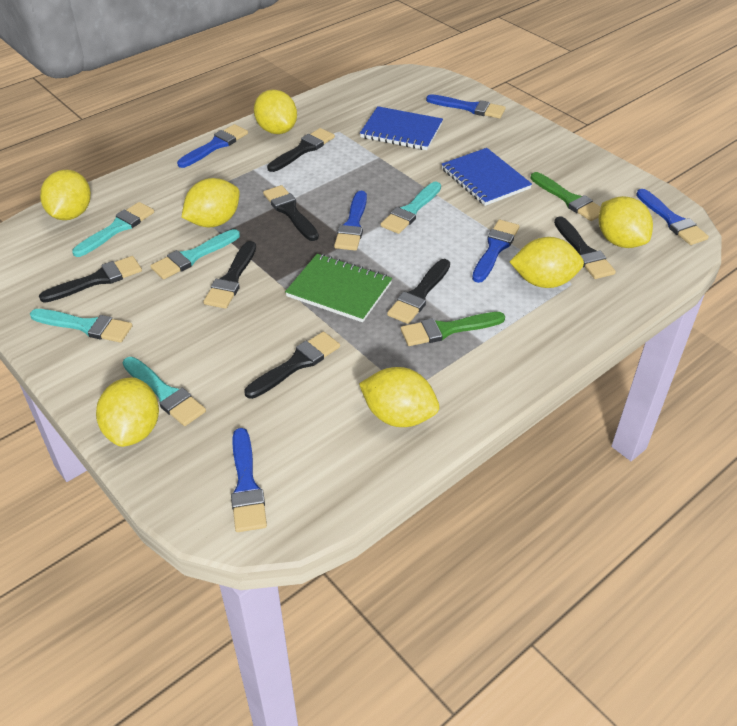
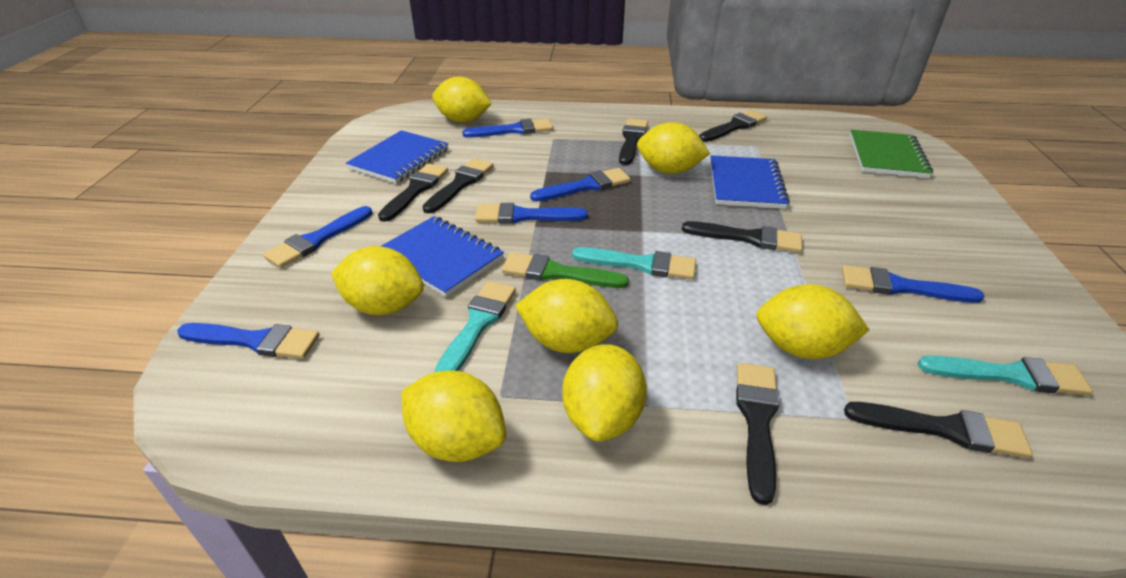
blue notebook: 2 -> 3
green brush: 2 -> 1
turquoise brush: 5 -> 3

